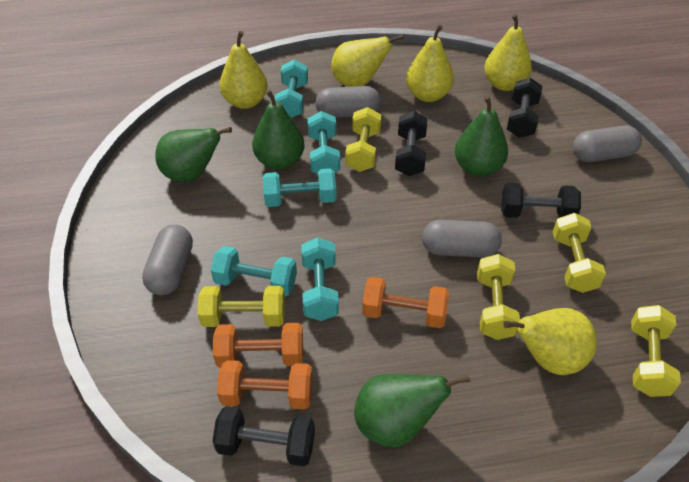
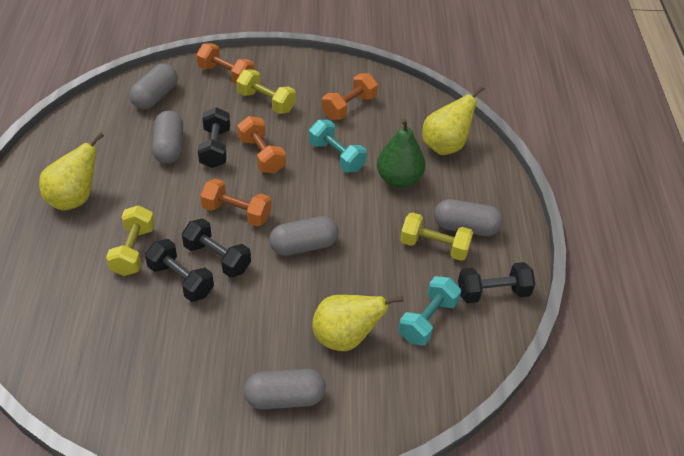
green pear: 4 -> 1
grey capsule: 4 -> 5
orange dumbbell: 3 -> 4
turquoise dumbbell: 5 -> 2
yellow dumbbell: 5 -> 3
yellow pear: 5 -> 3

